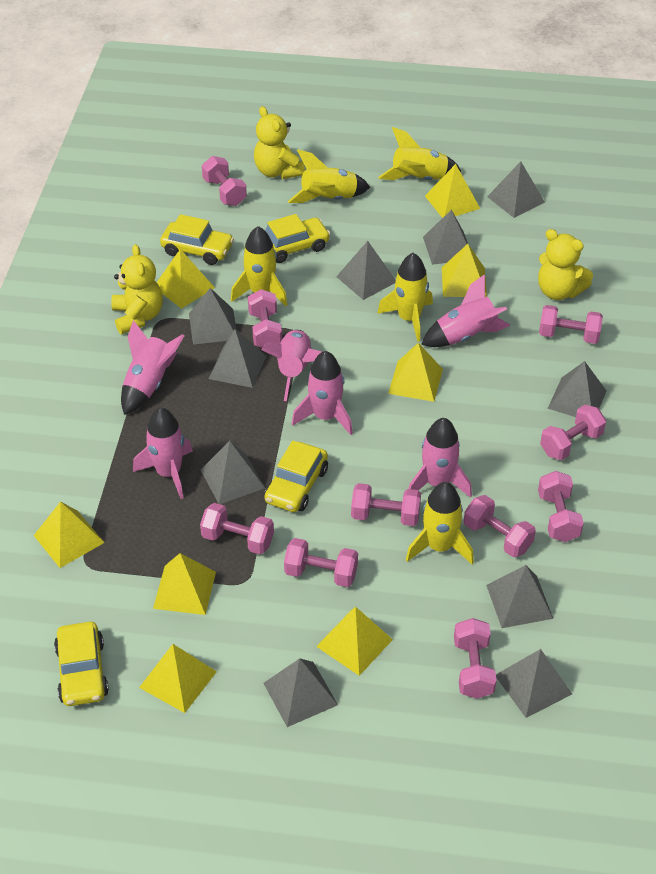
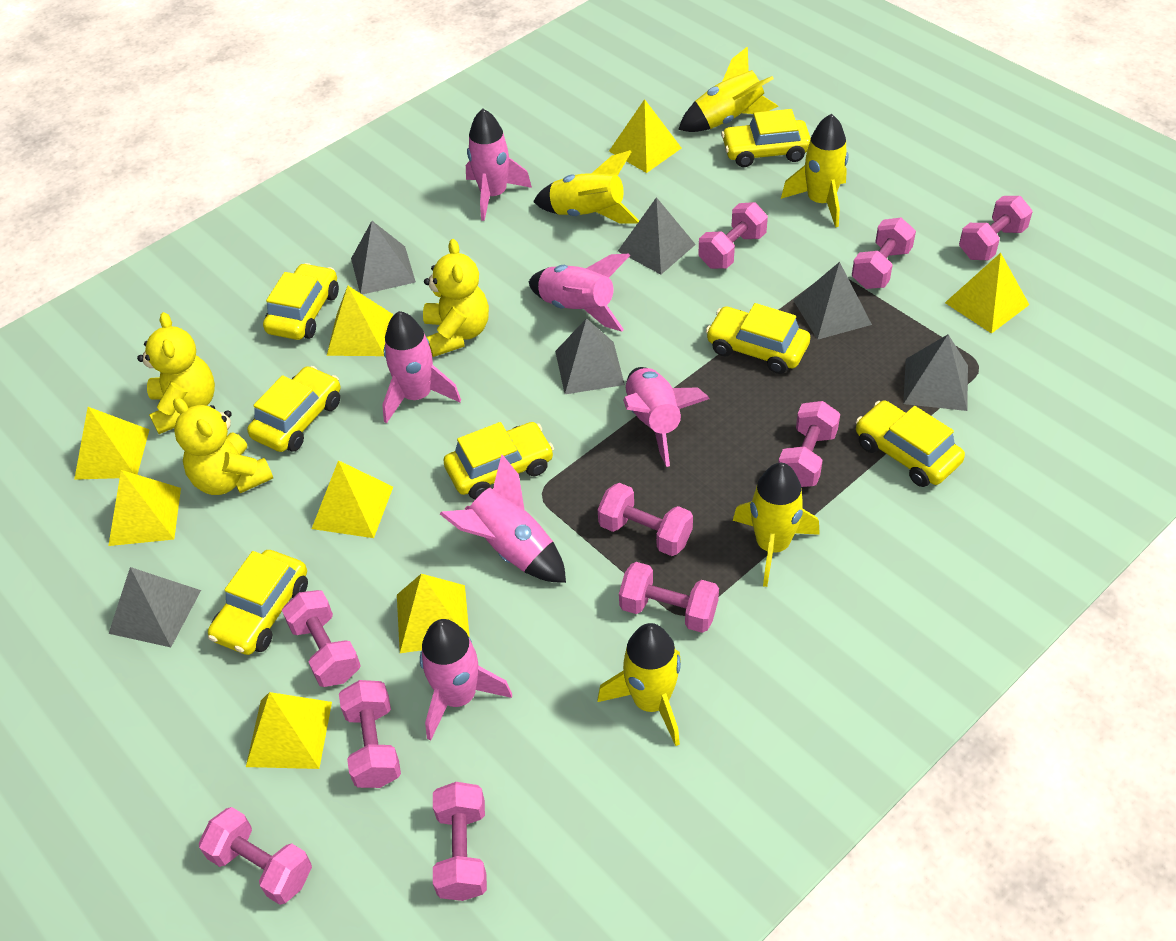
grey pyramid: 10 -> 6
yellow car: 4 -> 7

